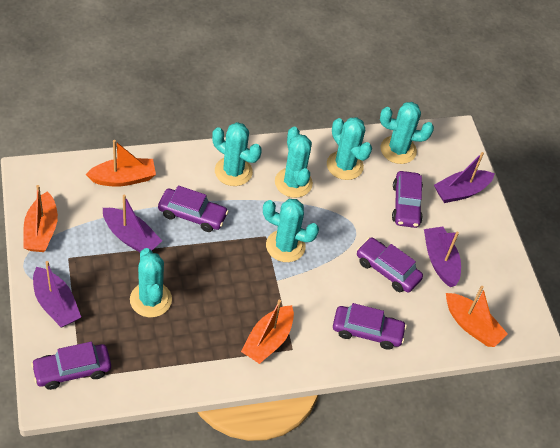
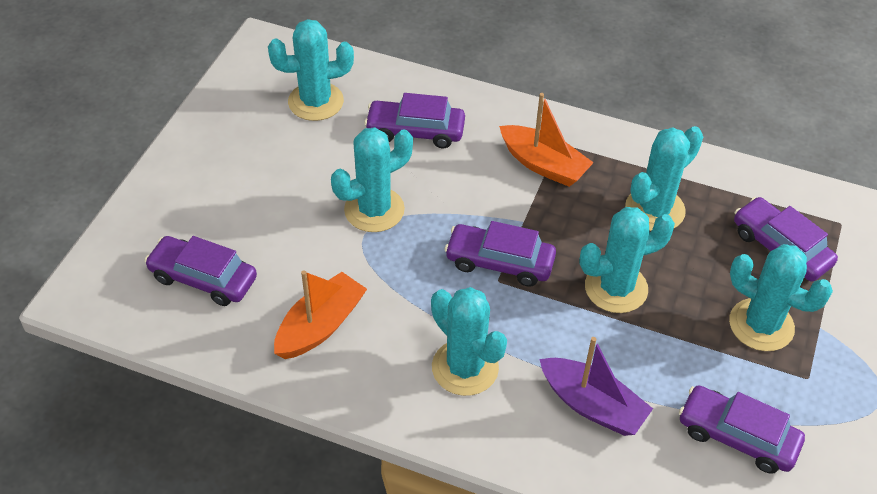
orange boat: 4 -> 2
purple boat: 4 -> 1

